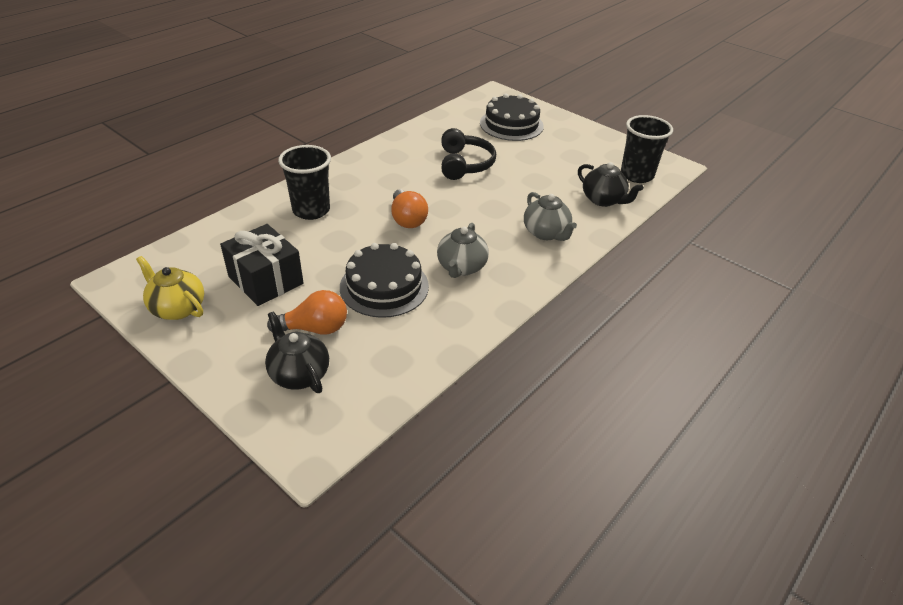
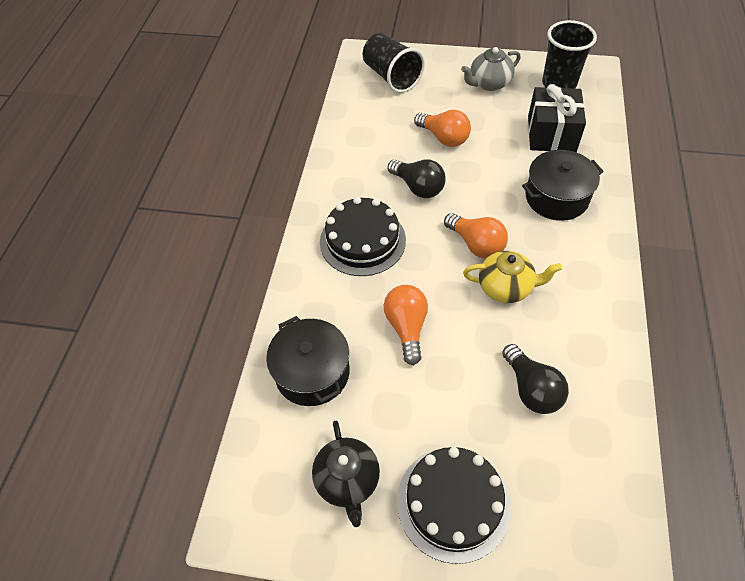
black headphones: 1 -> 0
black light bulb: 0 -> 2
black pot: 0 -> 2
black teapot: 2 -> 1
grey teapot: 2 -> 1
orange light bulb: 2 -> 3

